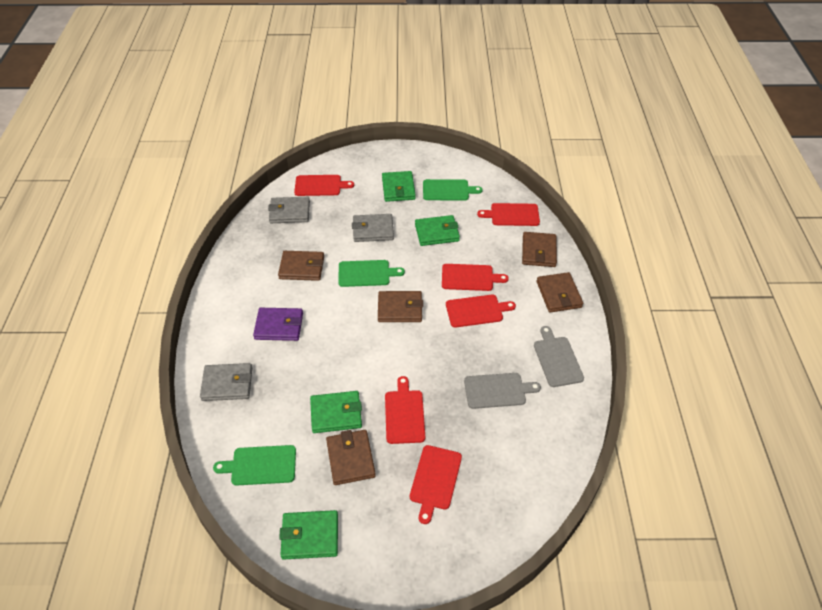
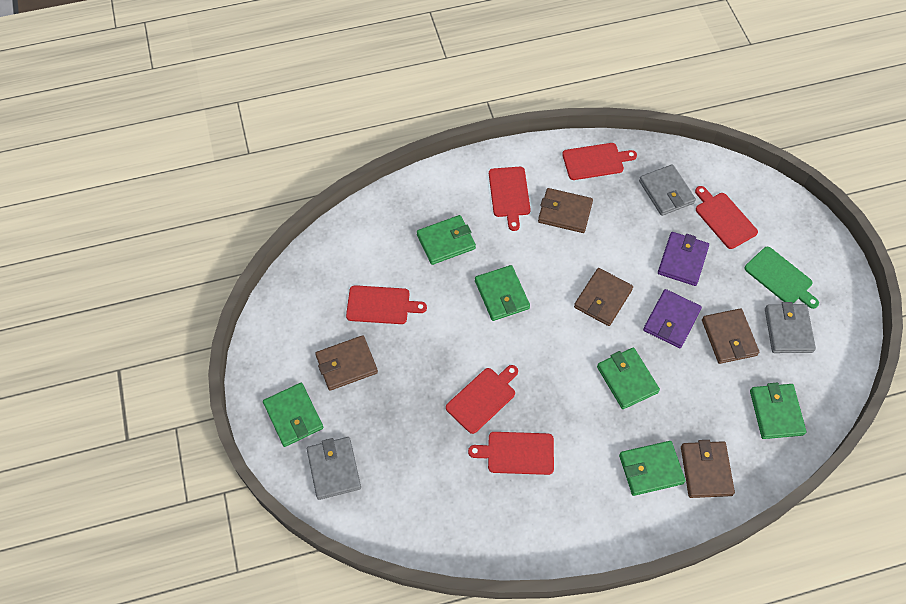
green cutting board: 3 -> 1
green wallet: 4 -> 6
grey cutting board: 2 -> 0
purple wallet: 1 -> 2

